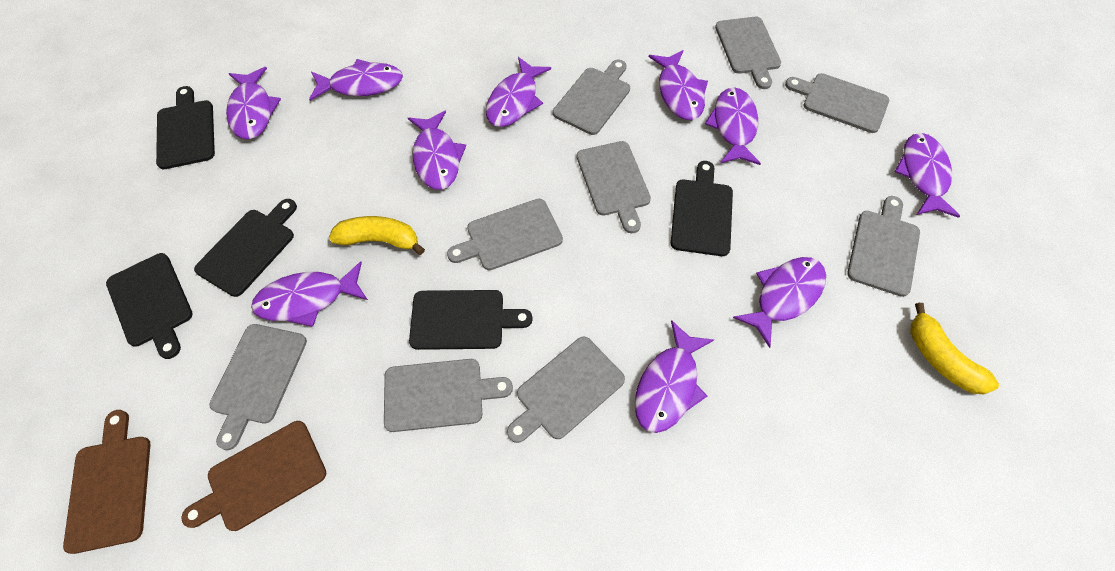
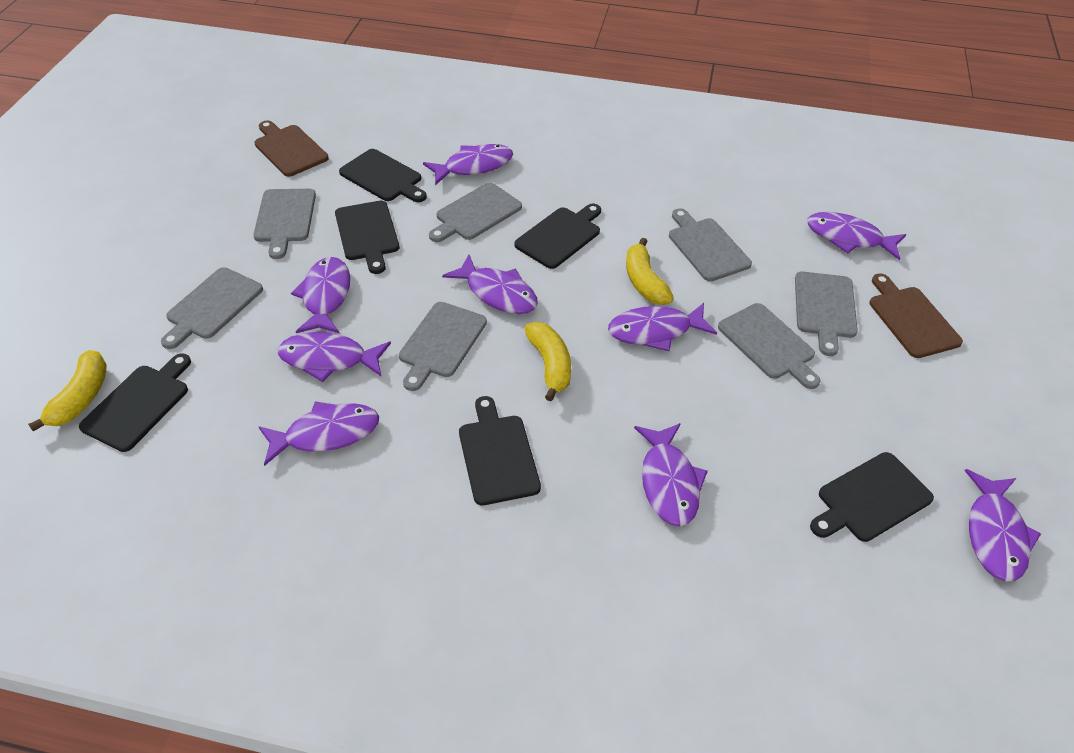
black cutting board: 5 -> 6
grey cutting board: 9 -> 7
purple fish: 10 -> 9
yellow banana: 2 -> 3

